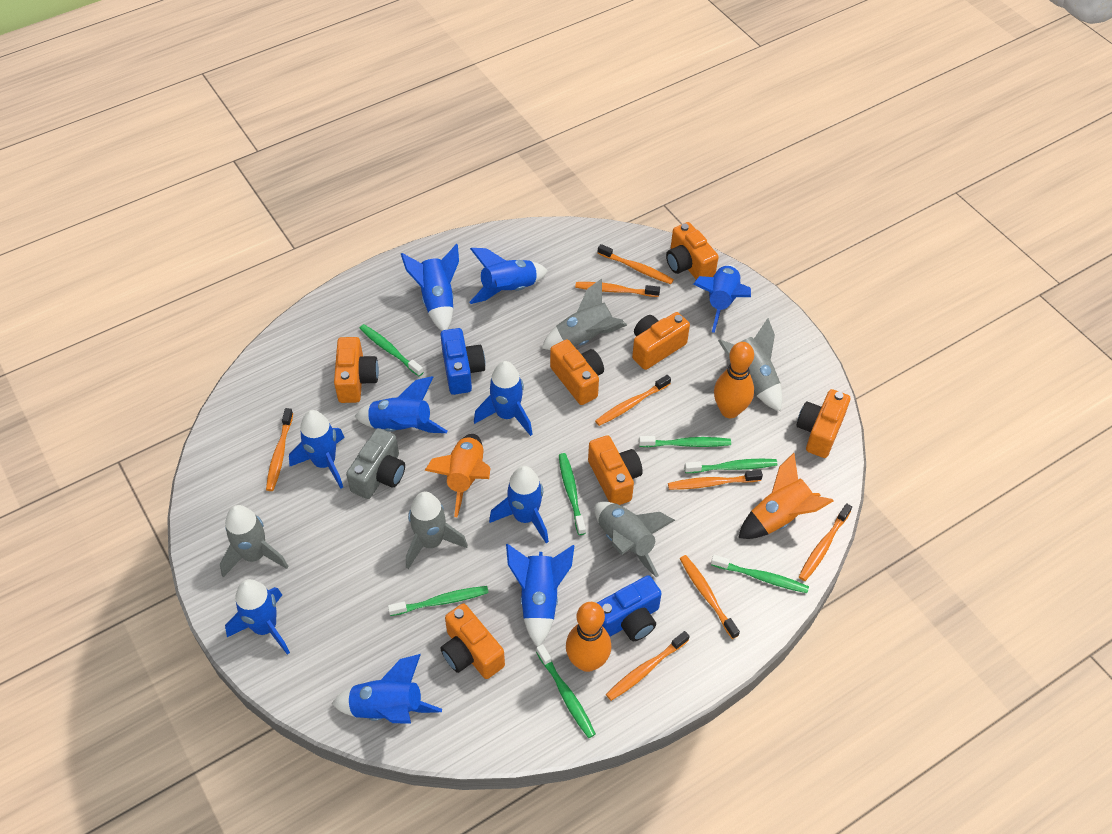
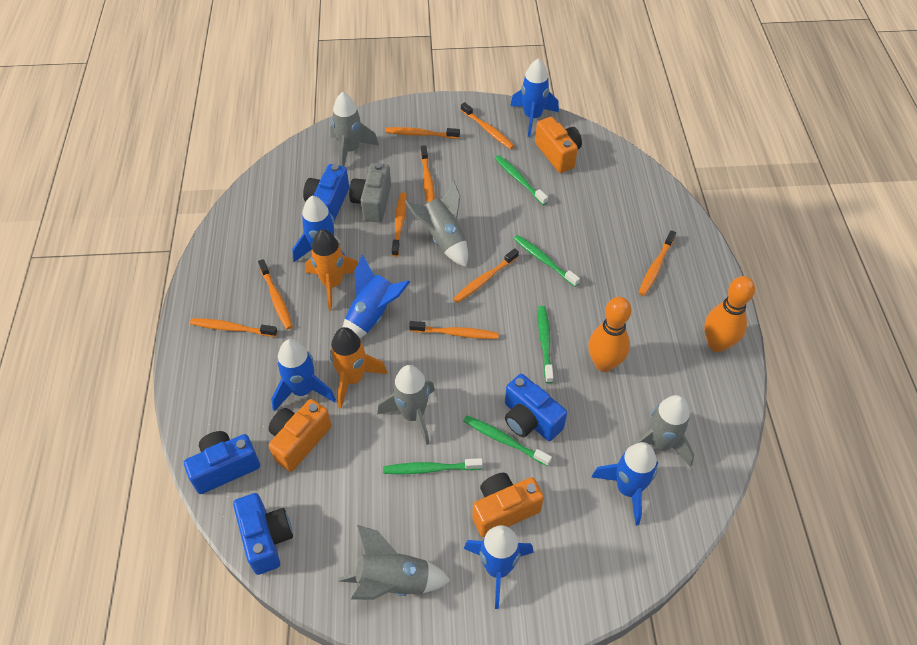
blue camera: 2 -> 4
blue rocket: 10 -> 6
green toothbrush: 7 -> 5
orange camera: 7 -> 3
orange toothbrush: 8 -> 9

